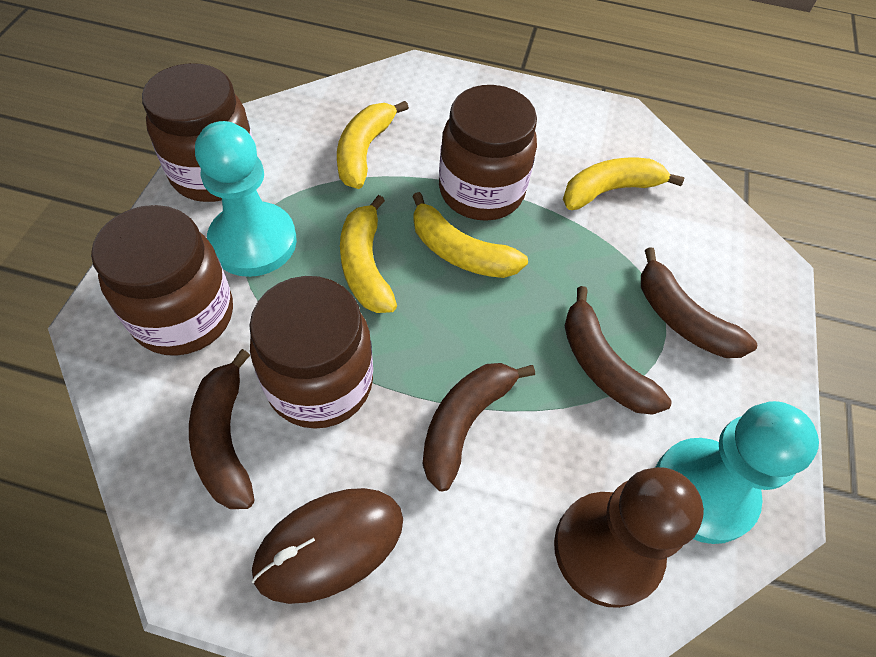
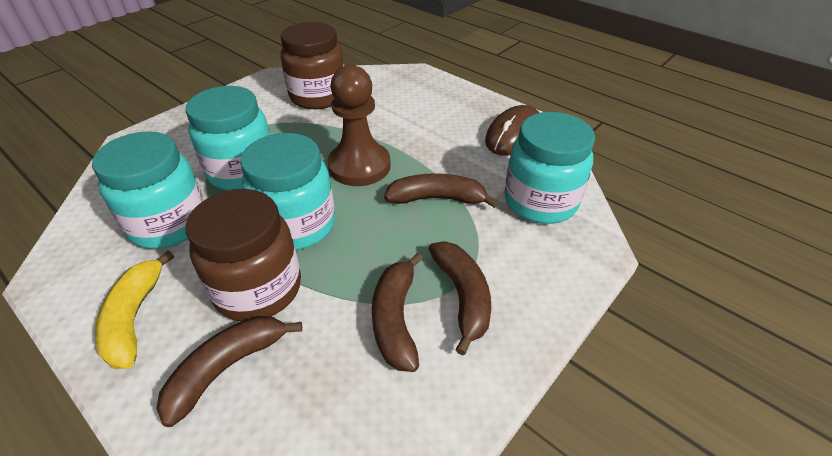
brown jar: 4 -> 2
turquoise jar: 0 -> 4
turquoise pawn: 2 -> 0
yellow banana: 4 -> 1

